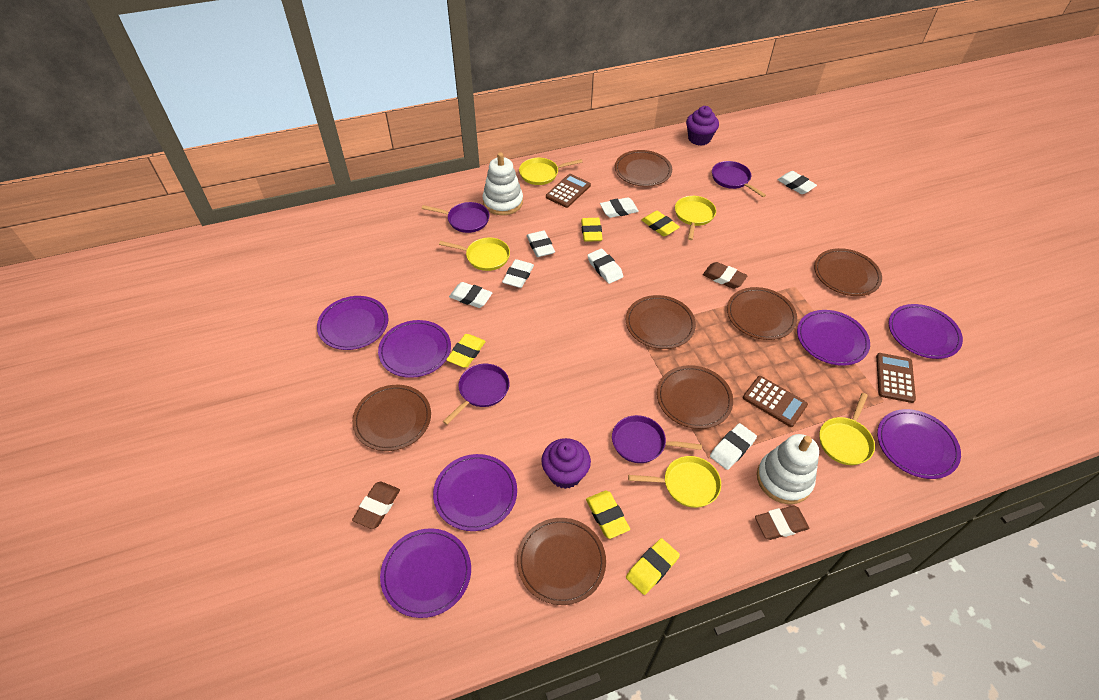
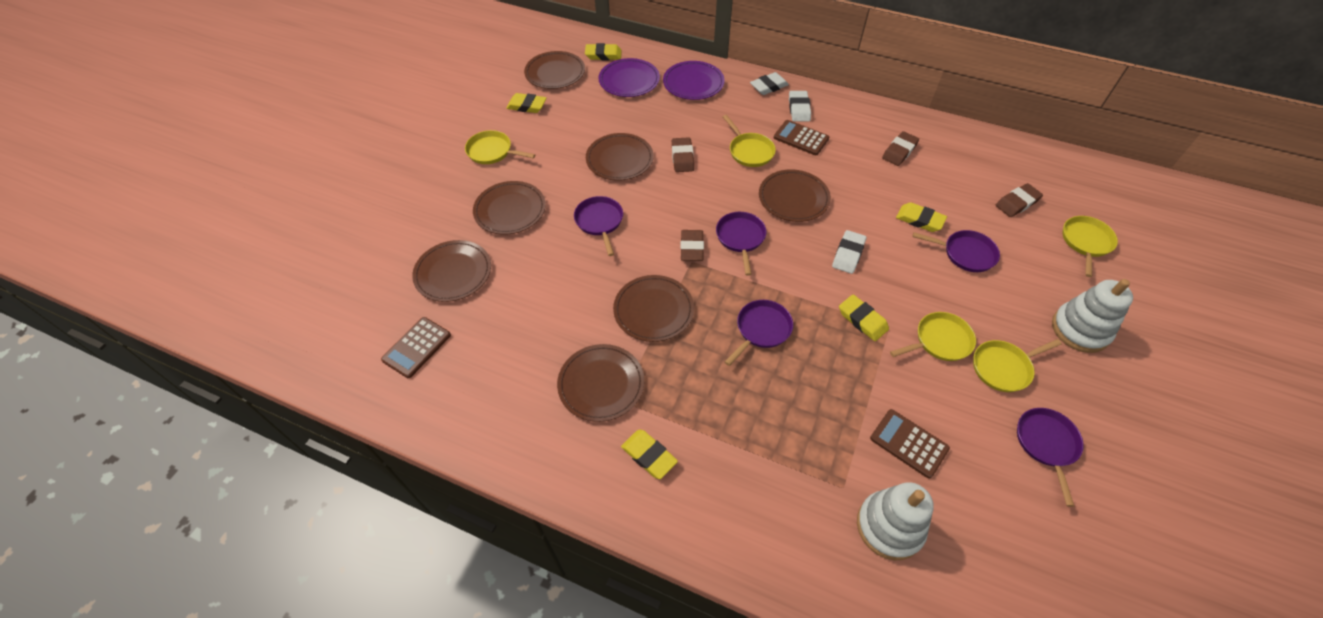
brown eraser: 3 -> 4
purple cupcake: 2 -> 0
purple pan: 4 -> 5
purple plate: 7 -> 2
white eraser: 7 -> 3

